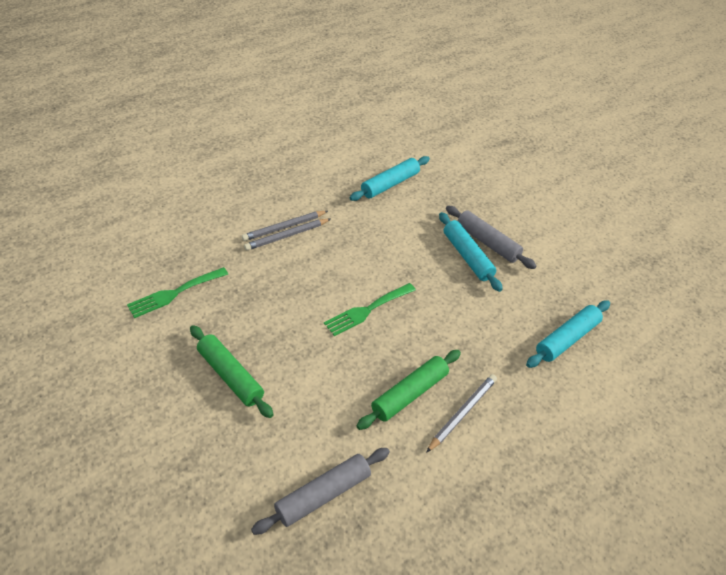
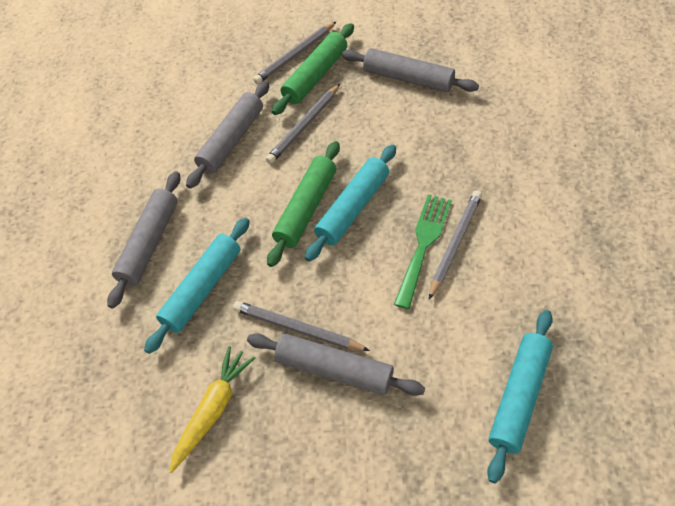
green fork: 2 -> 1
grey pencil: 3 -> 4
grey rolling pin: 2 -> 4
yellow carrot: 0 -> 1

